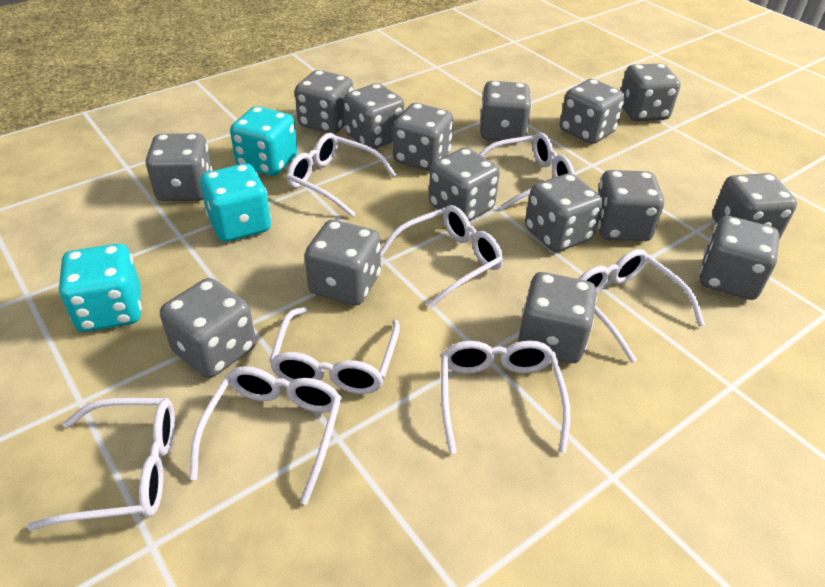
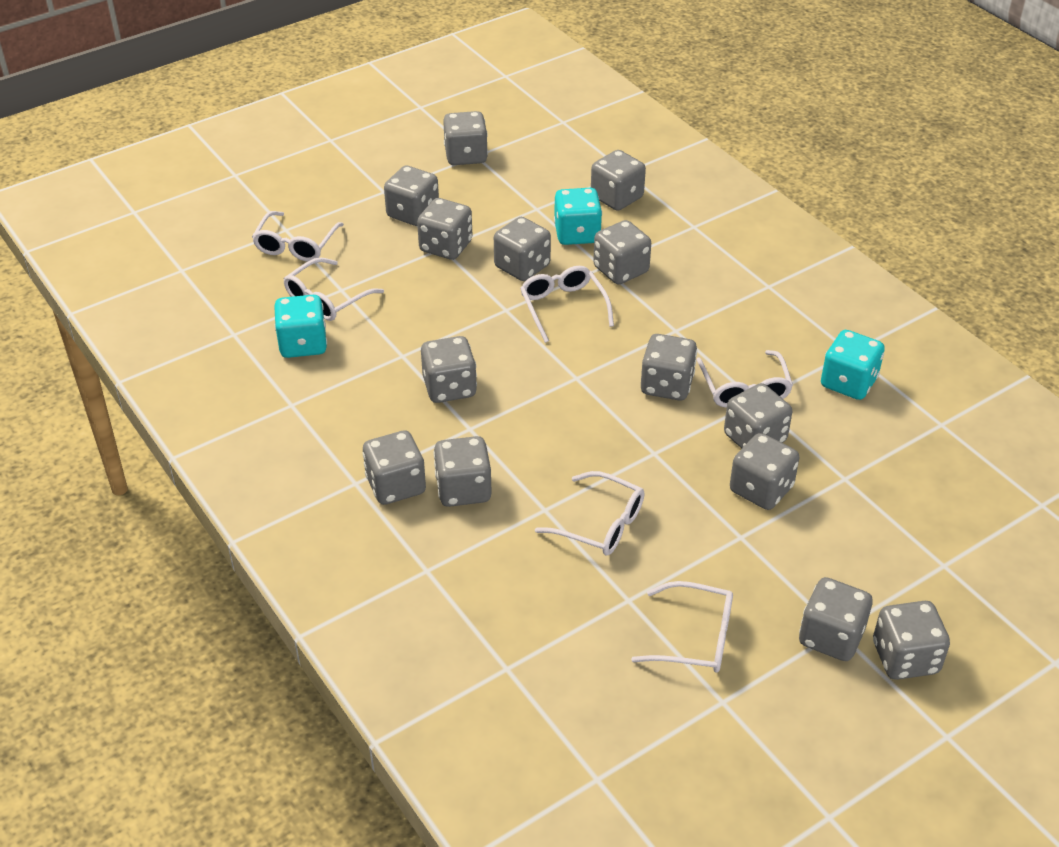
grey dice: 15 -> 14
white glasses: 8 -> 6

